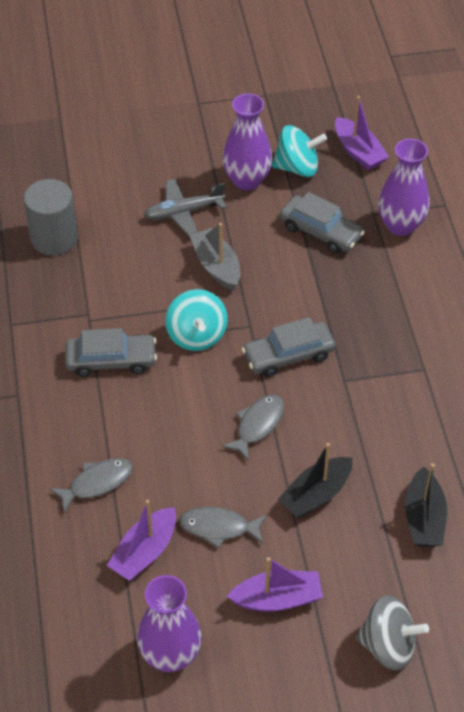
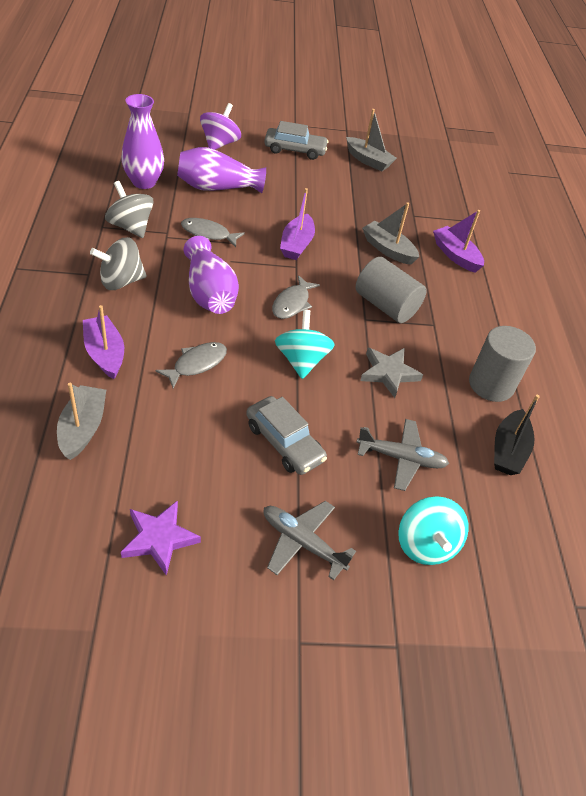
black boat: 2 -> 1
grey boat: 1 -> 3
grey car: 3 -> 2
grey cylinder: 1 -> 2
grey plane: 1 -> 2
grey spinning top: 1 -> 2
grey star: 0 -> 1
purple spinning top: 0 -> 1
purple star: 0 -> 1

